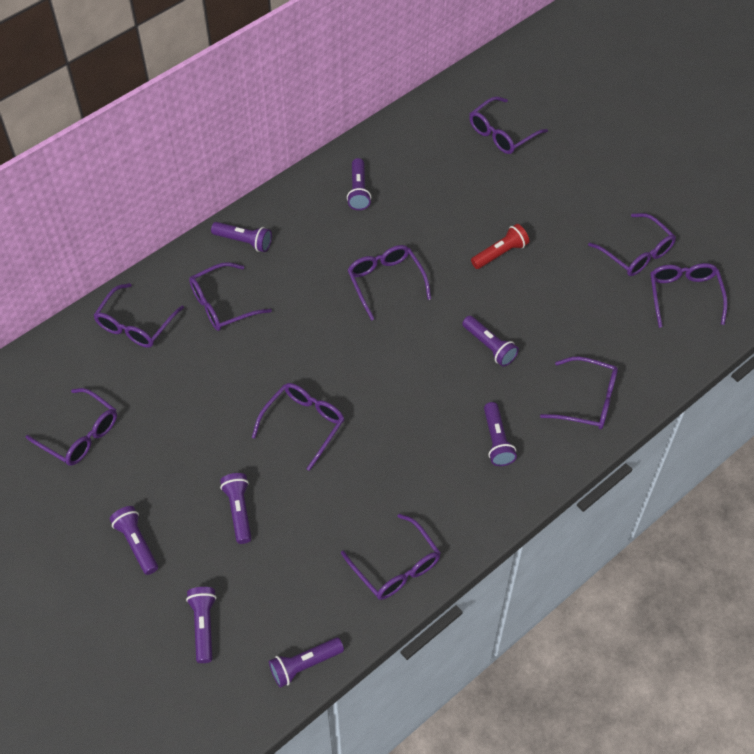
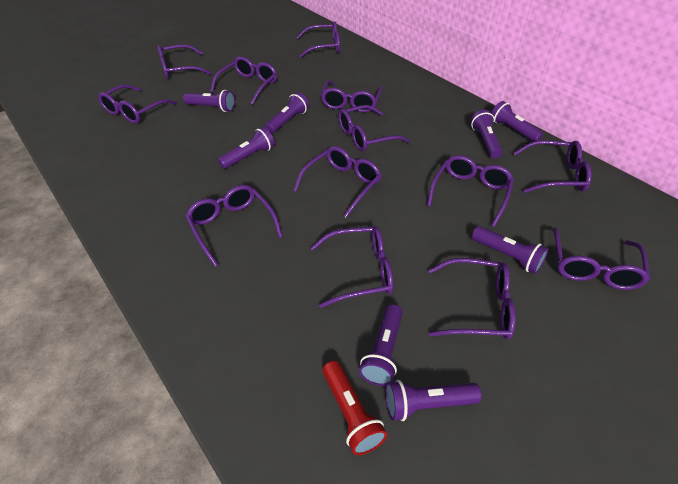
purple glasses: 10 -> 13

